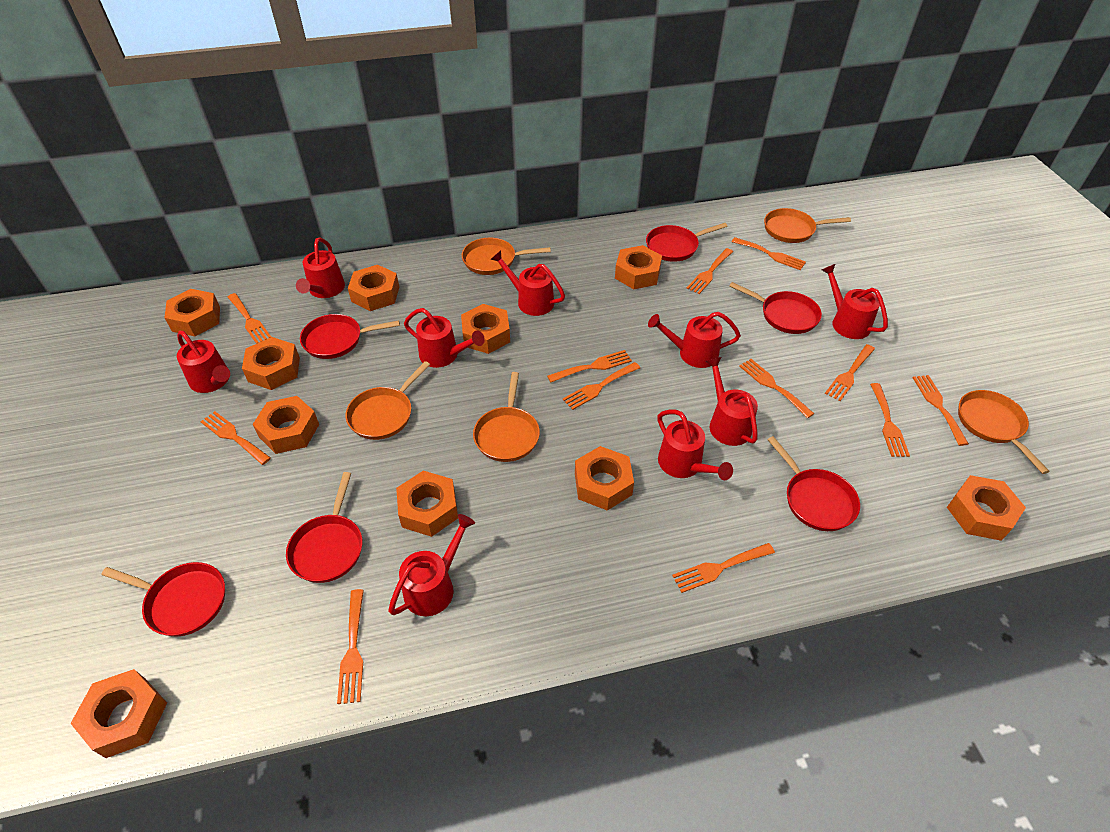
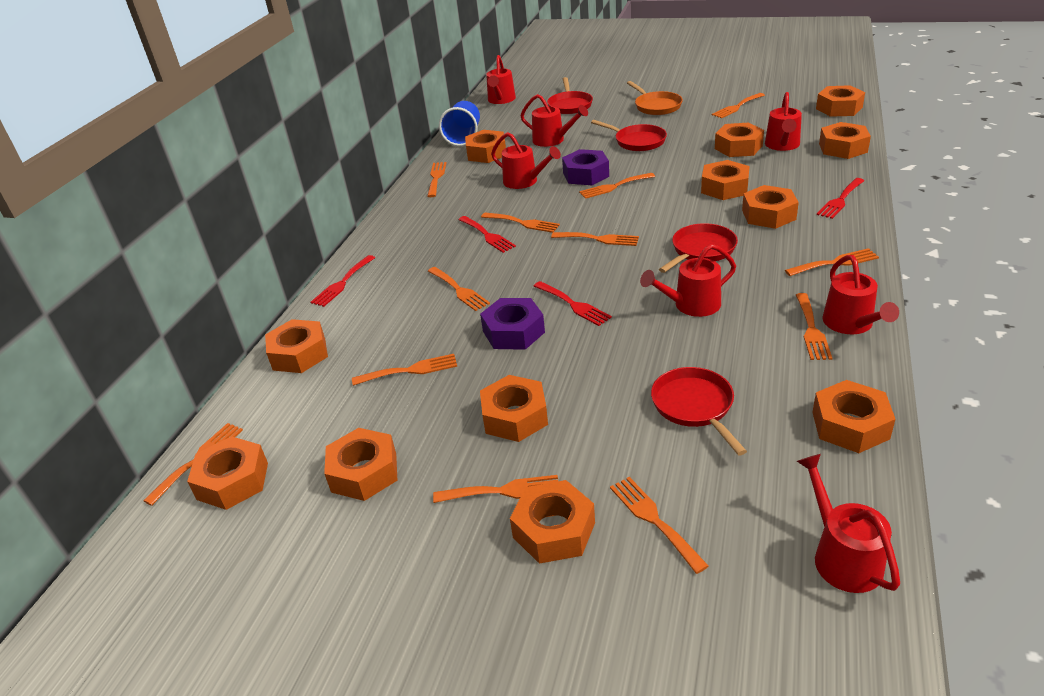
blue cup: 0 -> 1
orange nut: 10 -> 12
orange pan: 5 -> 1
purple nut: 0 -> 2
red fork: 0 -> 4
red pan: 6 -> 4
red watering can: 9 -> 7

